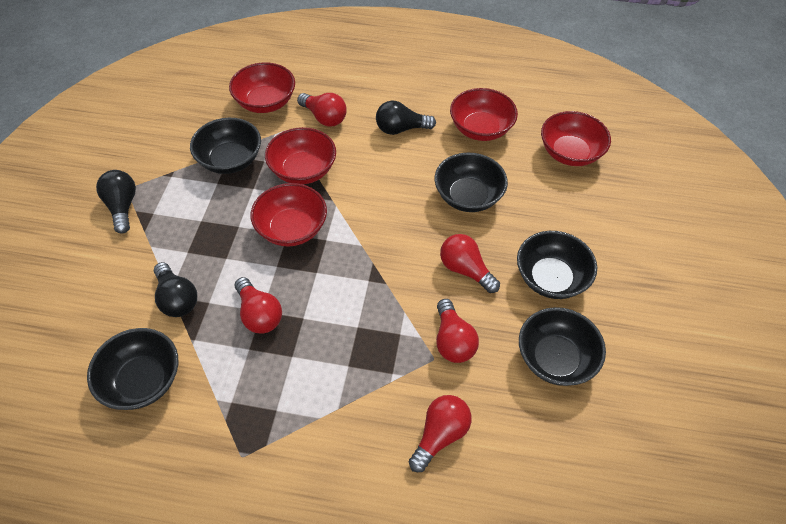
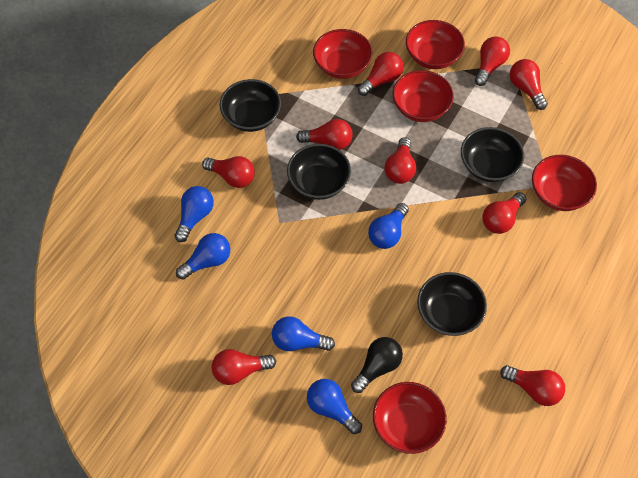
black bowl: 5 -> 4
black light bulb: 3 -> 1
blue light bulb: 0 -> 5
red light bulb: 5 -> 9

